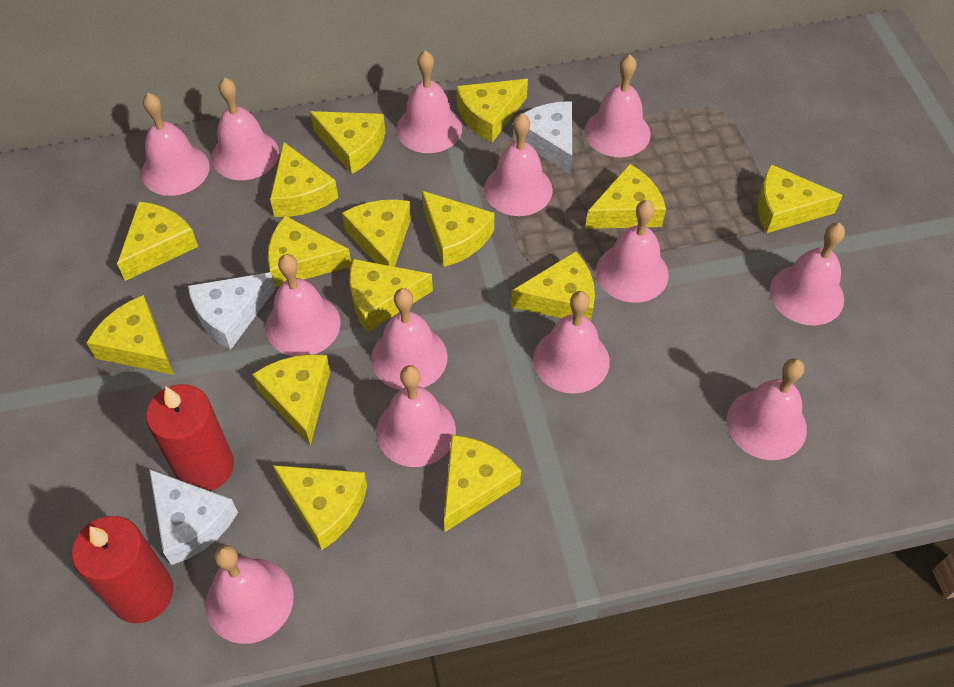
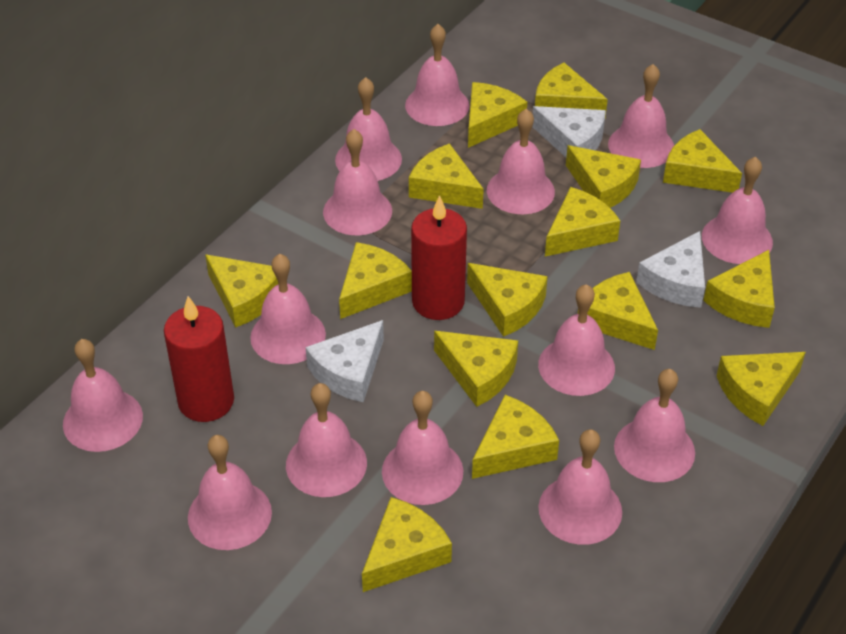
pink bell: 13 -> 14

